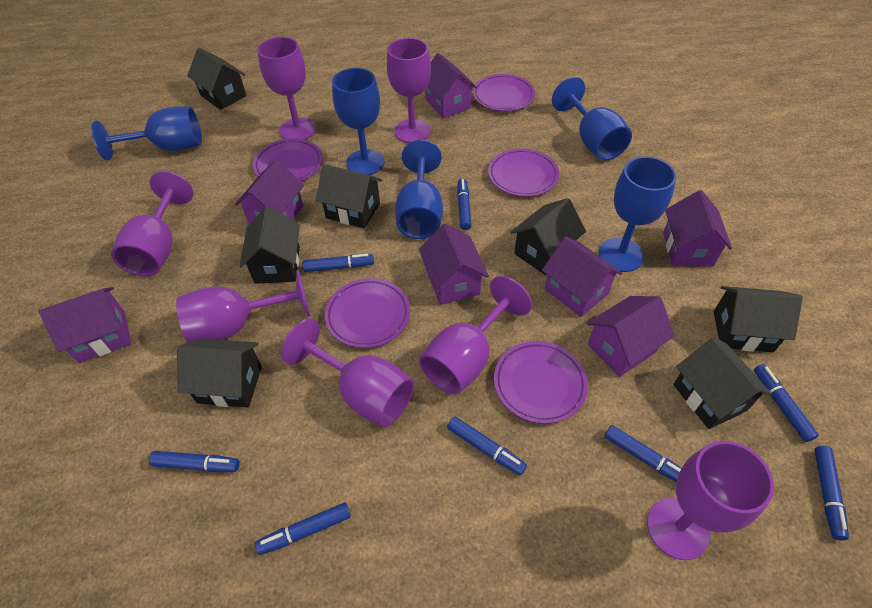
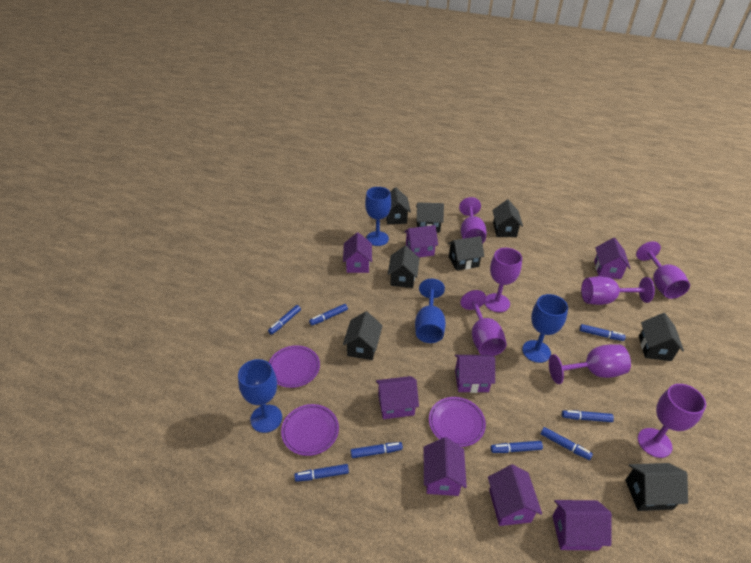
black house: 7 -> 8
blue goblet: 5 -> 4
purple house: 7 -> 8
purple plate: 5 -> 3

